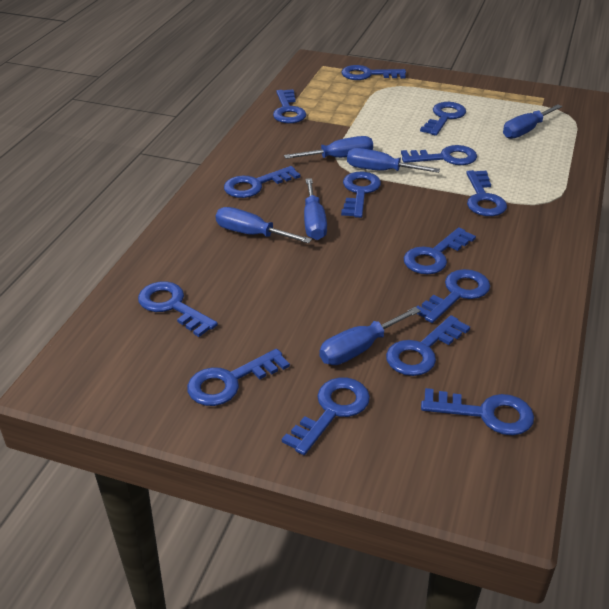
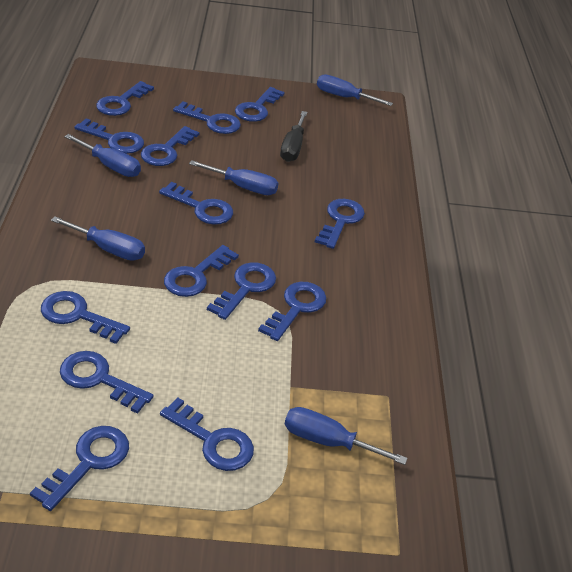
black screwdriver: 0 -> 1
blue screwdriver: 6 -> 5

